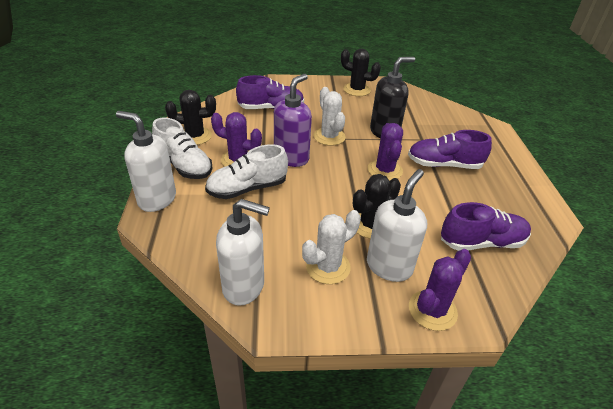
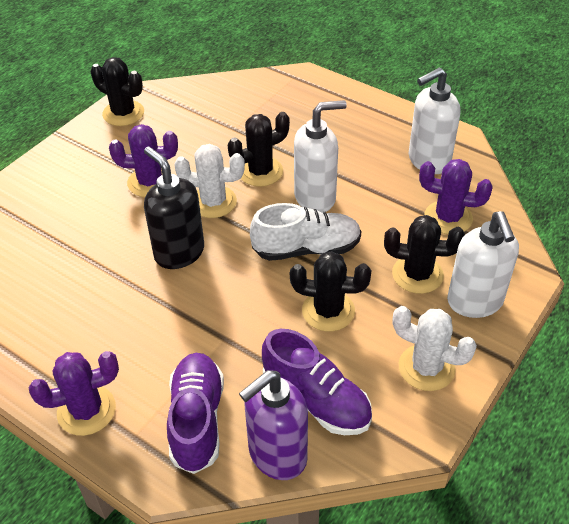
black cactus: 3 -> 4
purple shoe: 3 -> 2
white shoe: 2 -> 1

